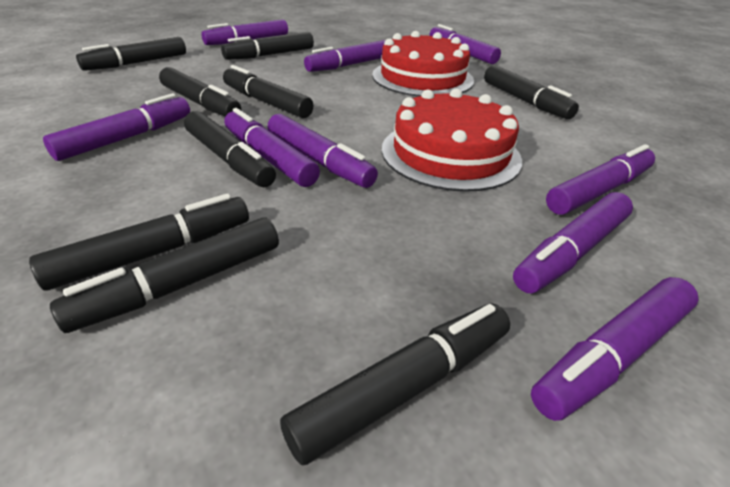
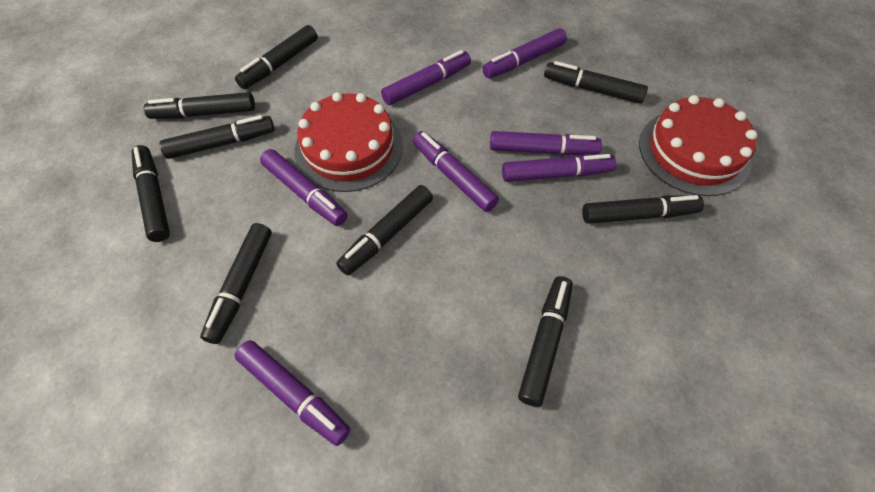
purple marker: 9 -> 7

